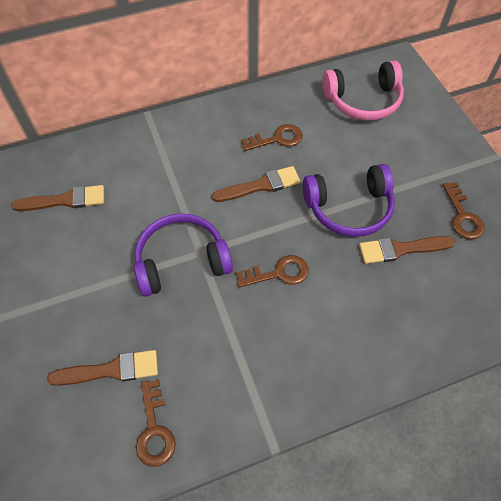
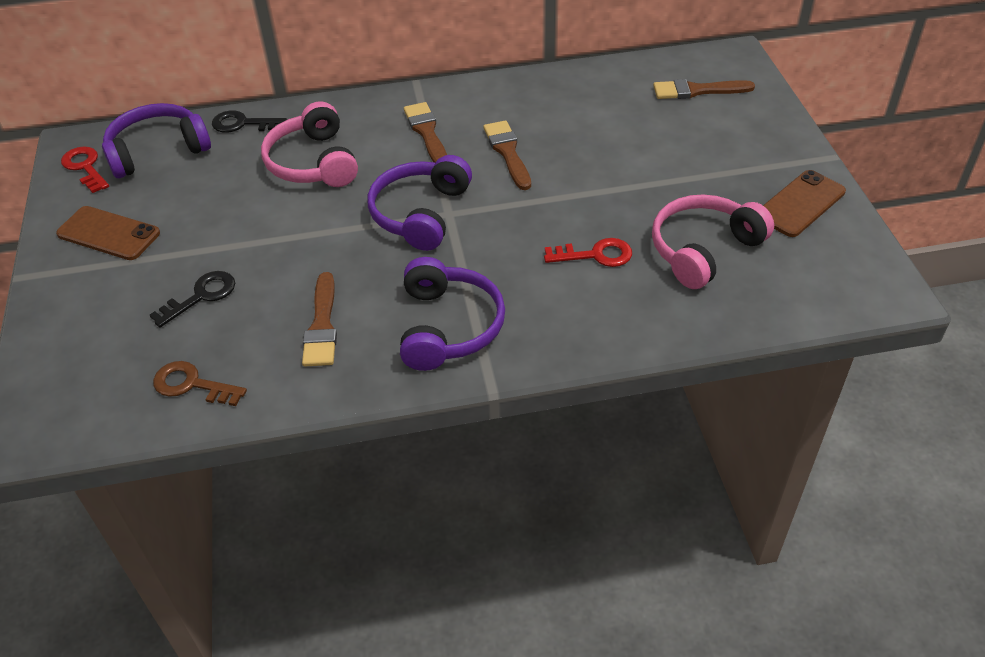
black key: 0 -> 2
brown key: 4 -> 1
brown phone: 0 -> 2
pink headphones: 1 -> 2
purple headphones: 2 -> 3
red key: 0 -> 2

